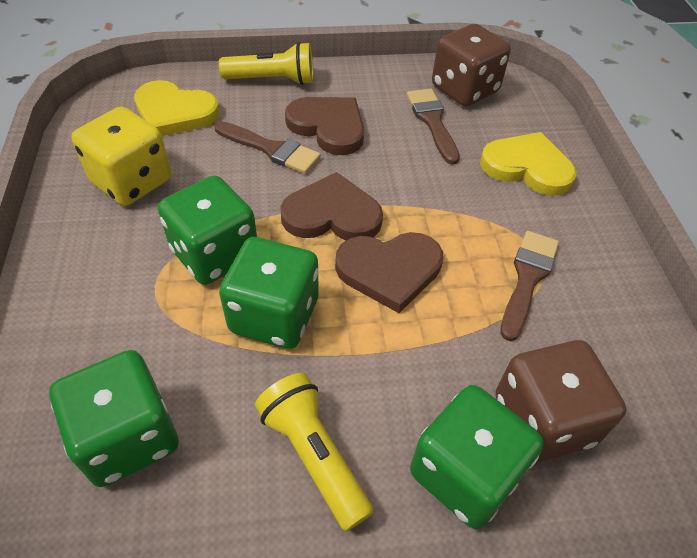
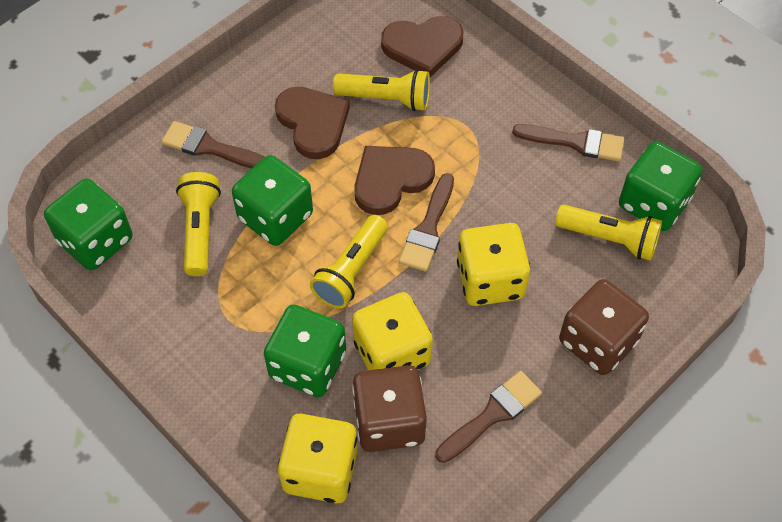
brown brush: 3 -> 4
yellow dice: 1 -> 3
yellow flashlight: 2 -> 4
yellow heart: 2 -> 0

